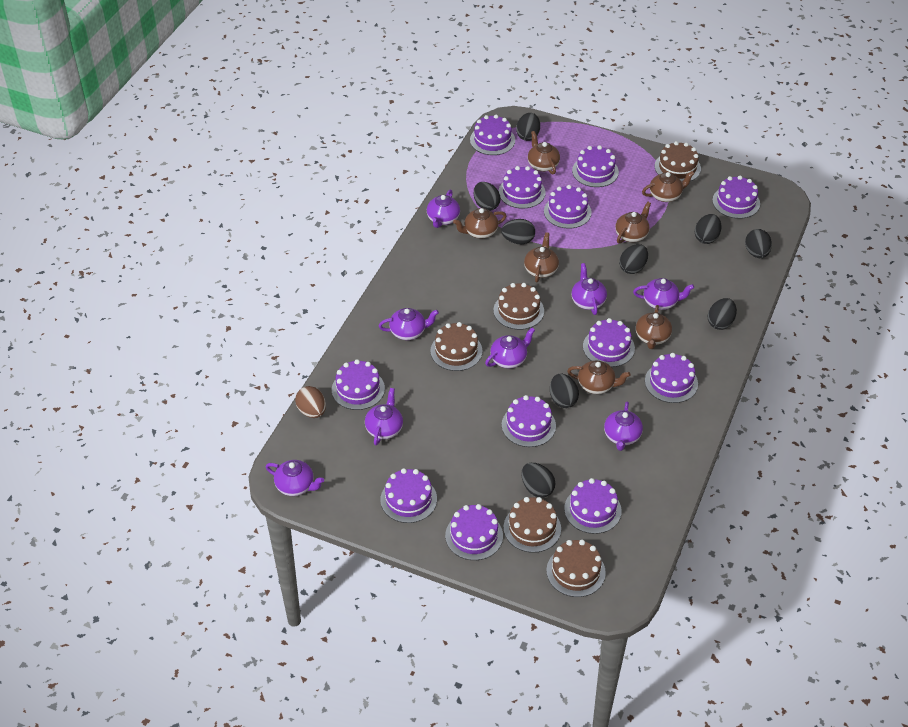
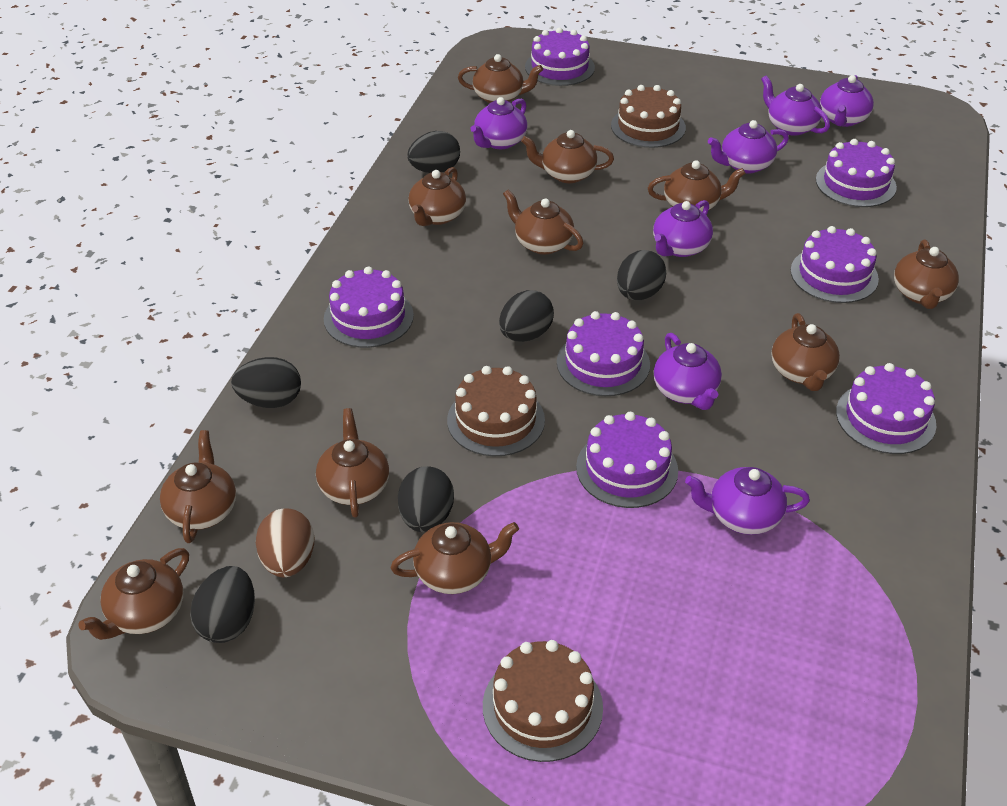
black egg: 9 -> 6
brown cake: 5 -> 3
brown teapot: 7 -> 11
purple cake: 12 -> 7
purple teapot: 8 -> 7

